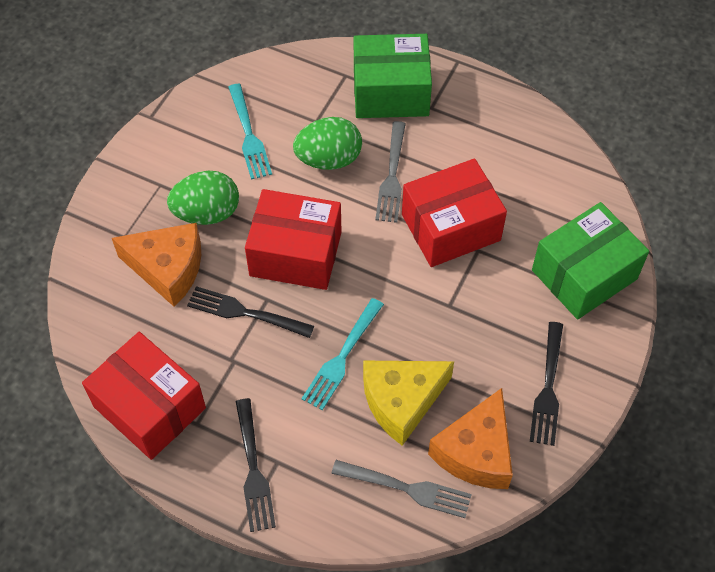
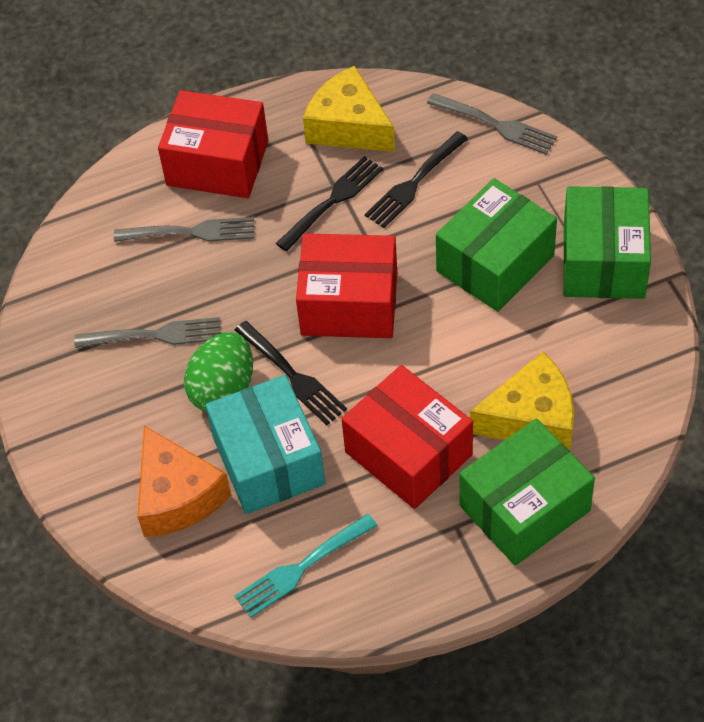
green box: 2 -> 3
green egg: 2 -> 1
grey fork: 2 -> 3
orange cheese: 2 -> 1
turquoise box: 0 -> 1
turquoise fork: 2 -> 1
yellow cheese: 1 -> 2

